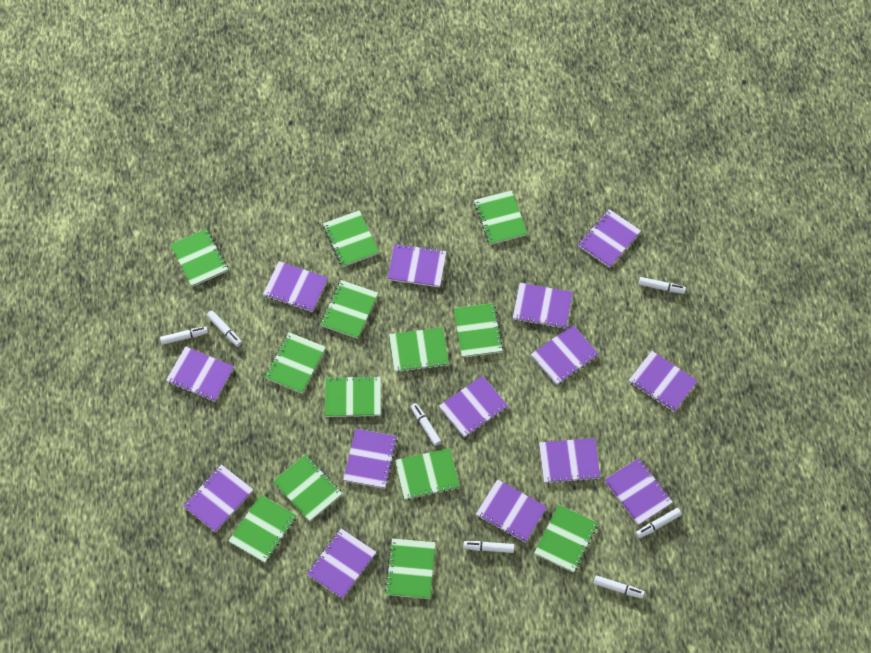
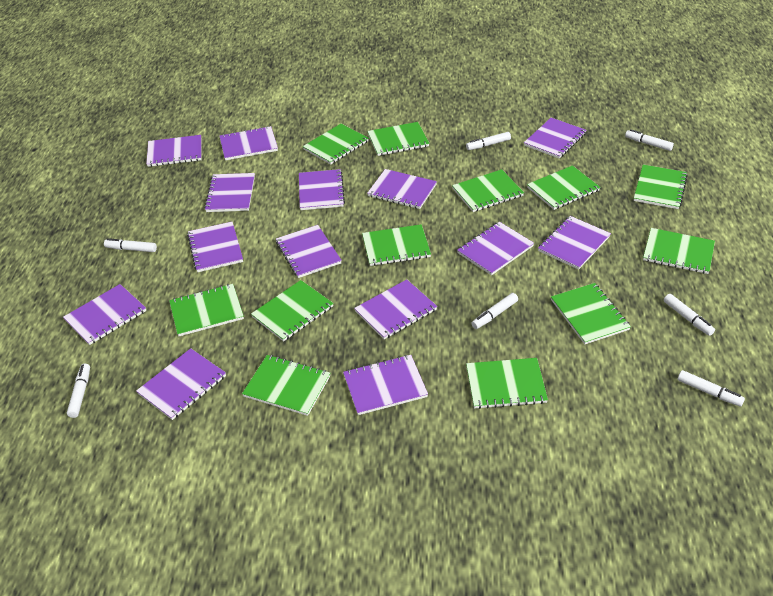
green notebook: 13 -> 12

